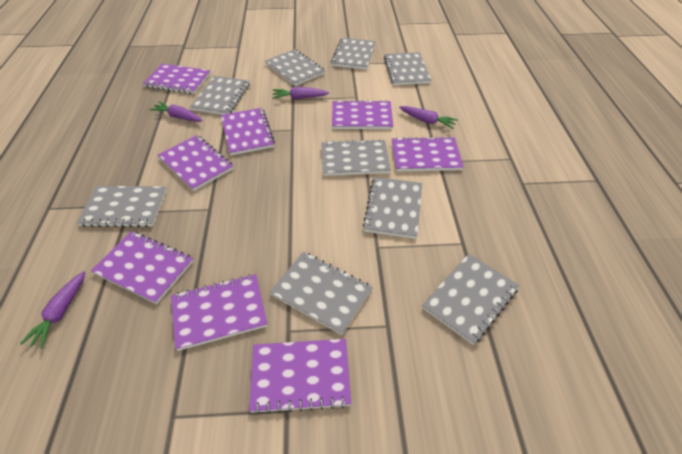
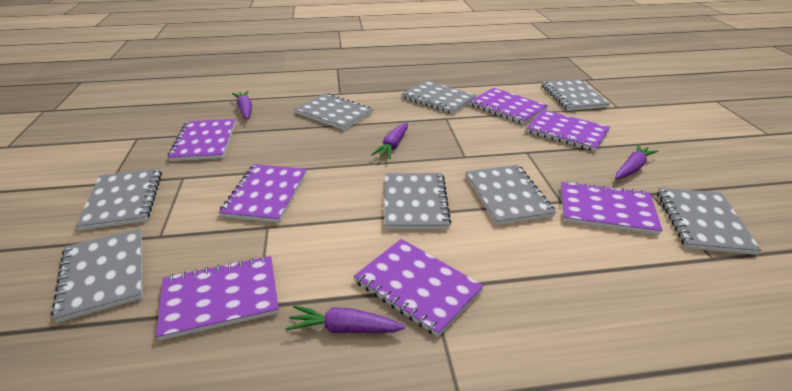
grey notebook: 9 -> 8
purple notebook: 8 -> 7

